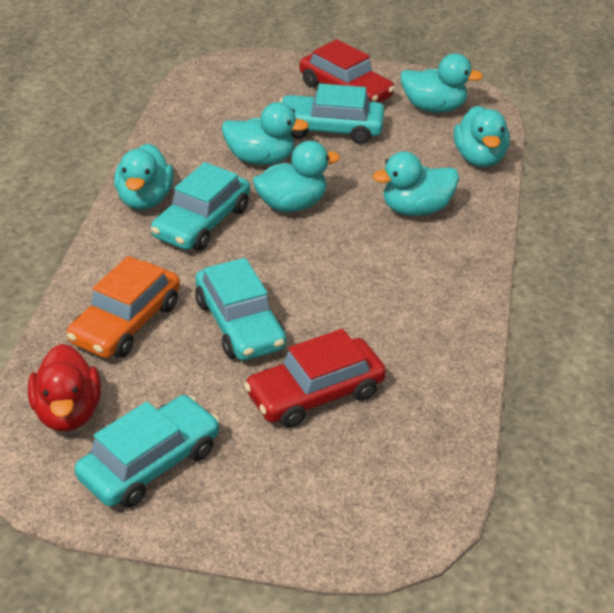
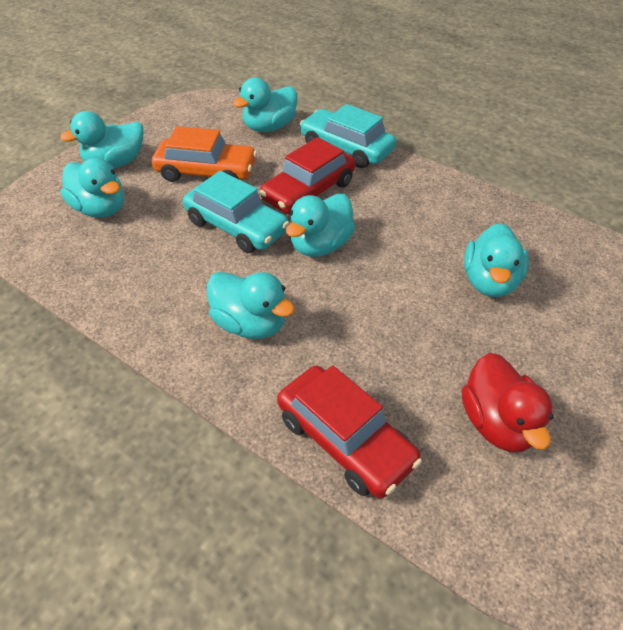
turquoise car: 4 -> 2

